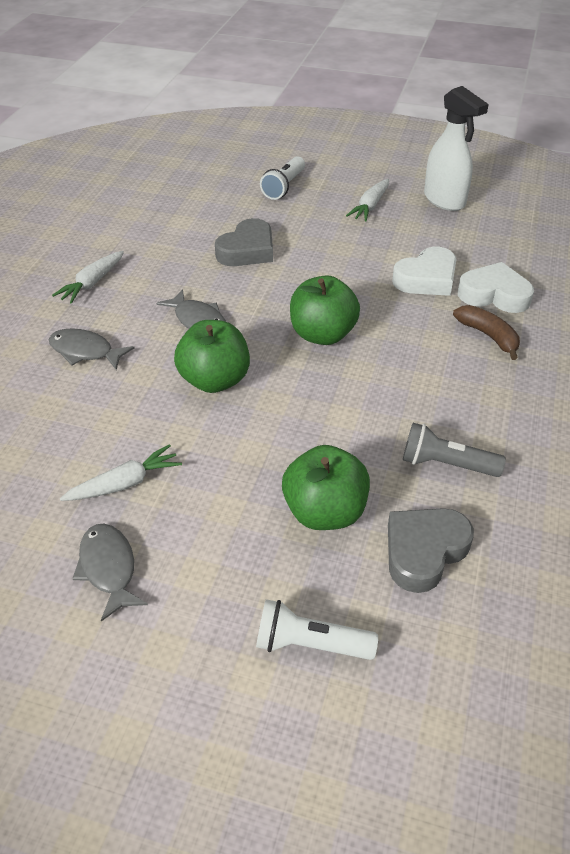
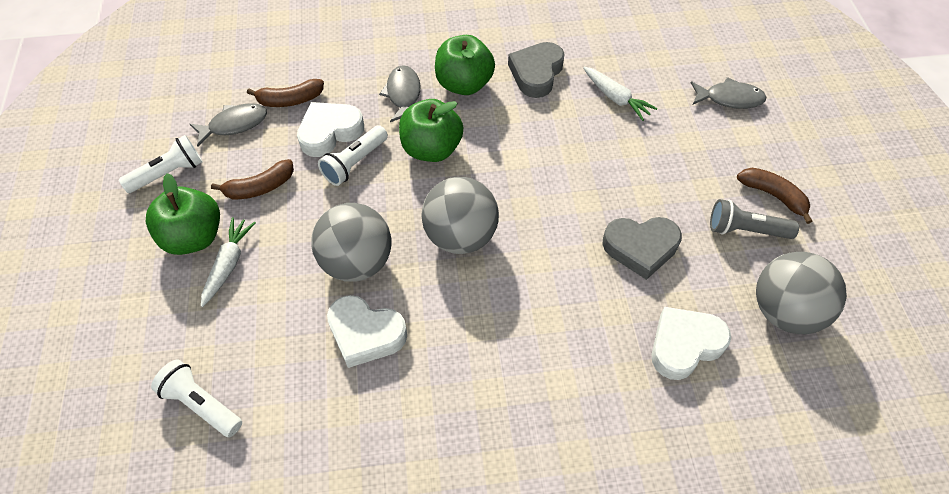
brown banana: 1 -> 3
grey ball: 0 -> 3
white carrot: 3 -> 2
white flashlight: 2 -> 3
white heart: 2 -> 3
white spray bottle: 1 -> 0

